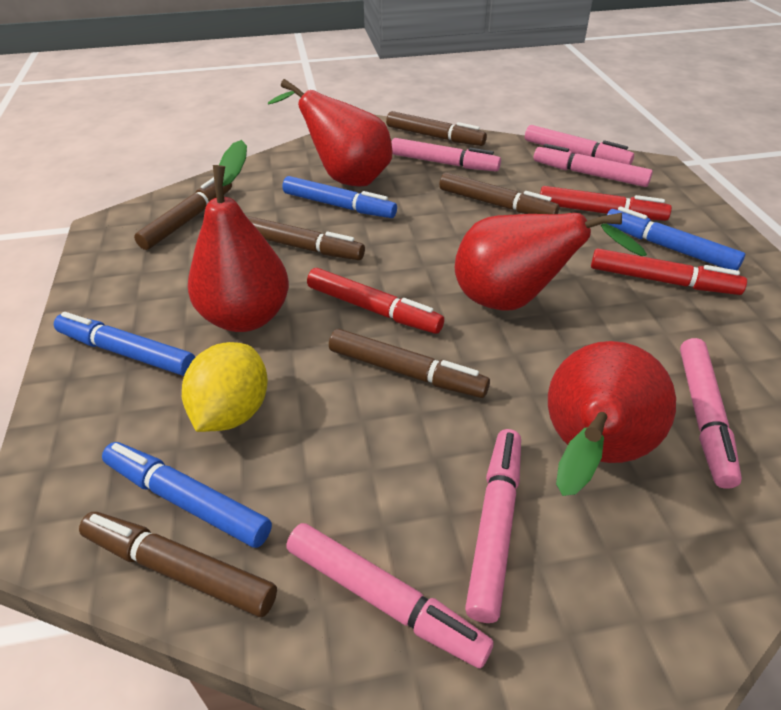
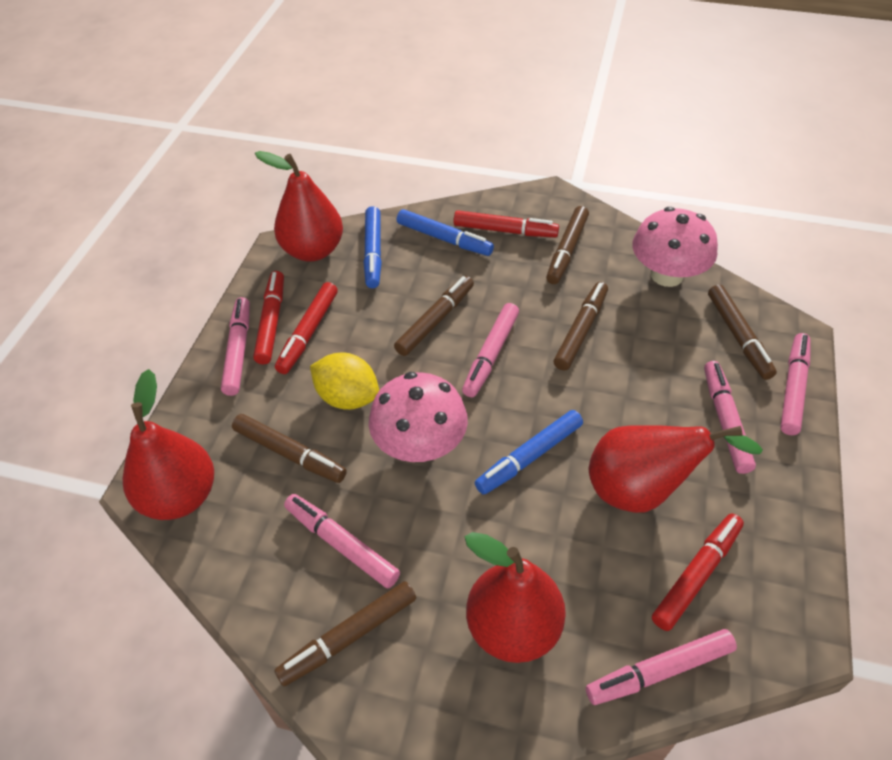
blue marker: 4 -> 3
pink mushroom: 0 -> 2
red marker: 3 -> 4

